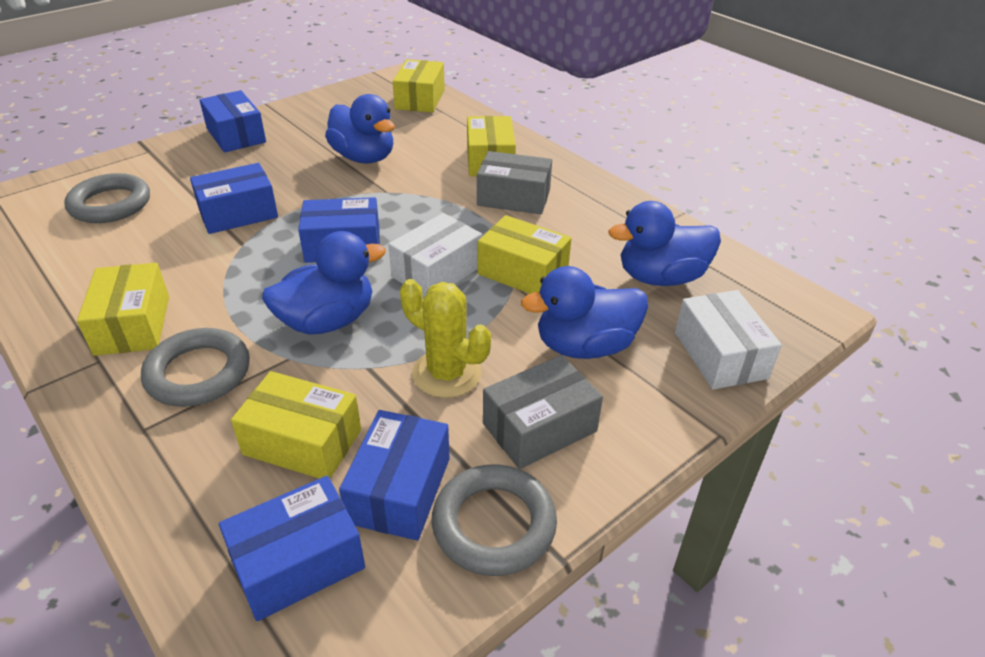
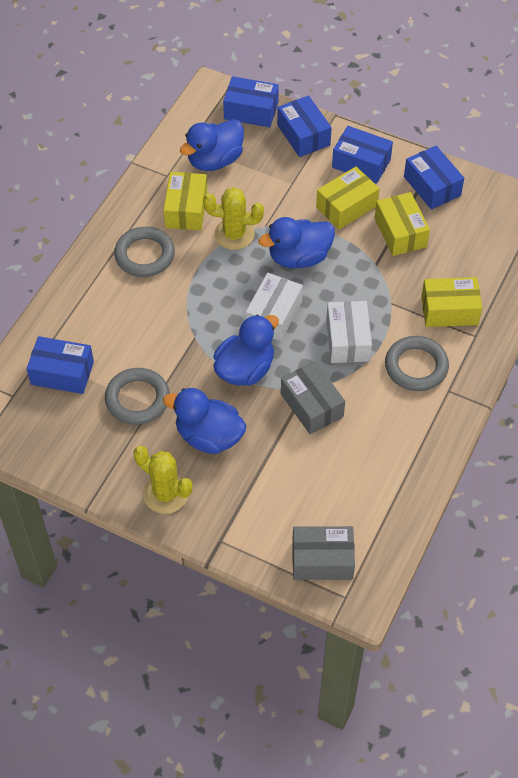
yellow box: 5 -> 4
yellow cactus: 1 -> 2

